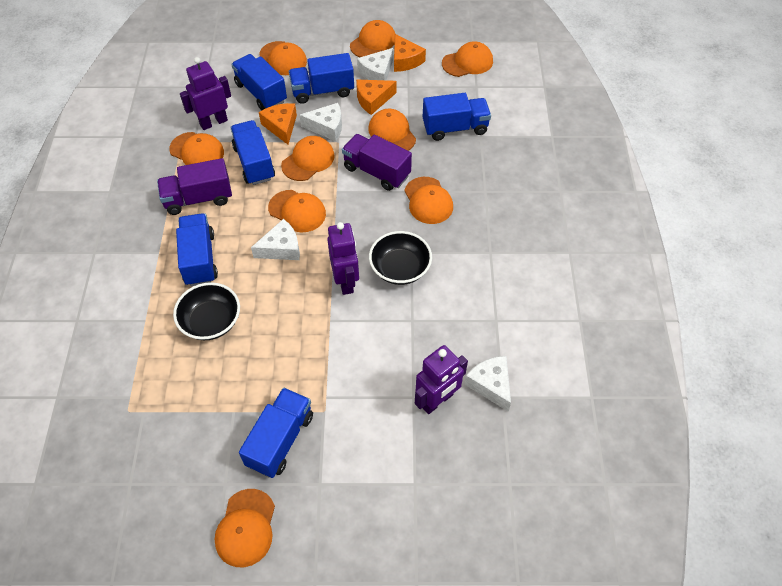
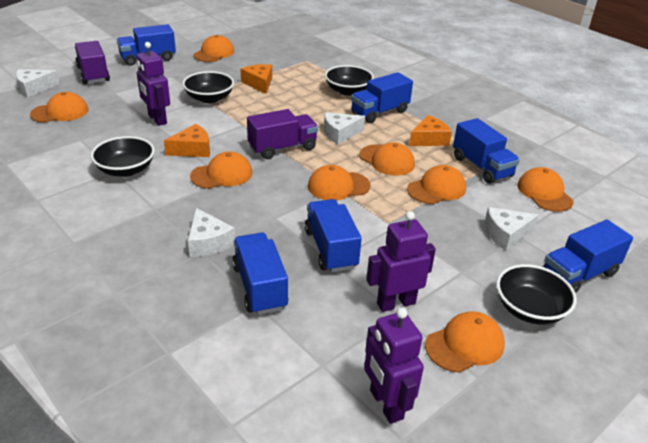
black bowl: 2 -> 4
orange cap: 9 -> 8

